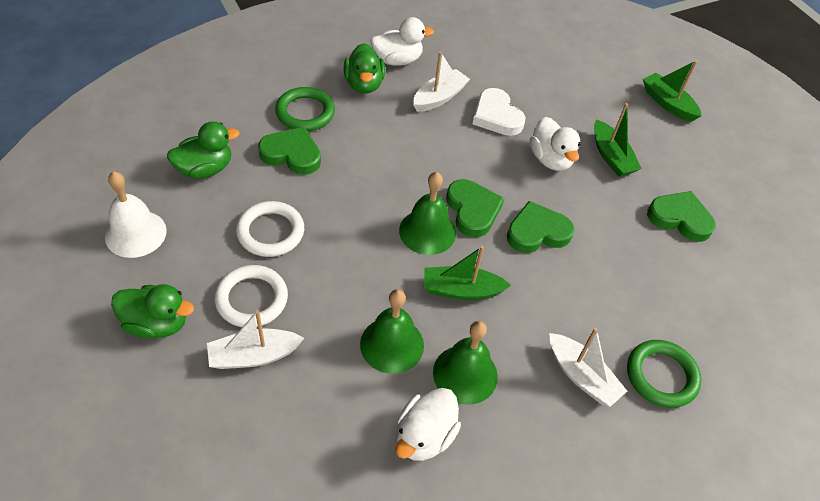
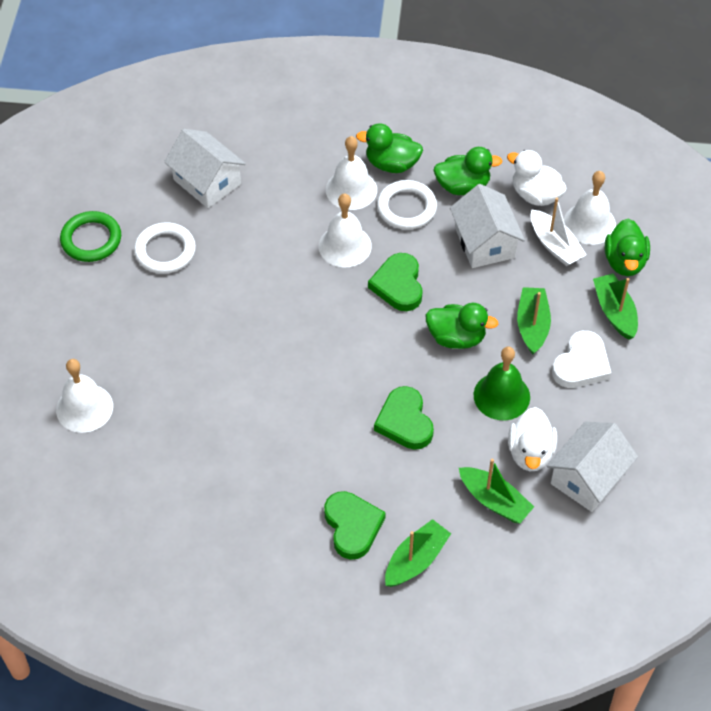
green bell: 3 -> 1
green boat: 3 -> 4
green duck: 3 -> 4
green heart: 4 -> 3
green ring: 2 -> 1
white bell: 1 -> 4
white boat: 3 -> 1
white duck: 3 -> 2
white house: 0 -> 3

